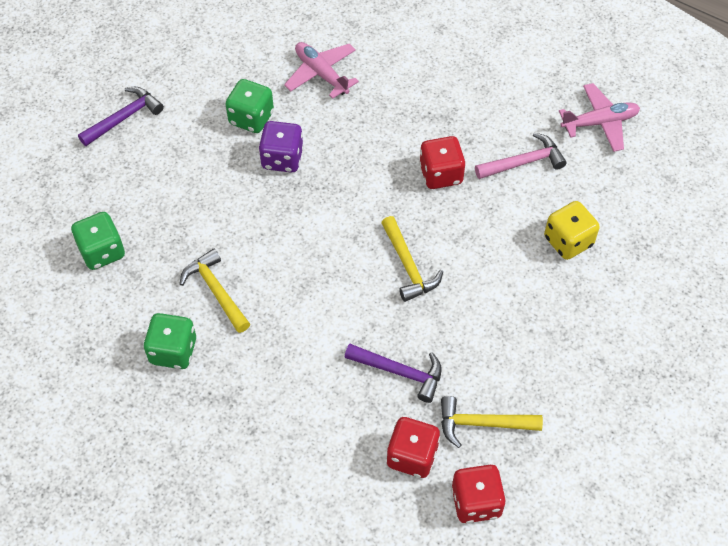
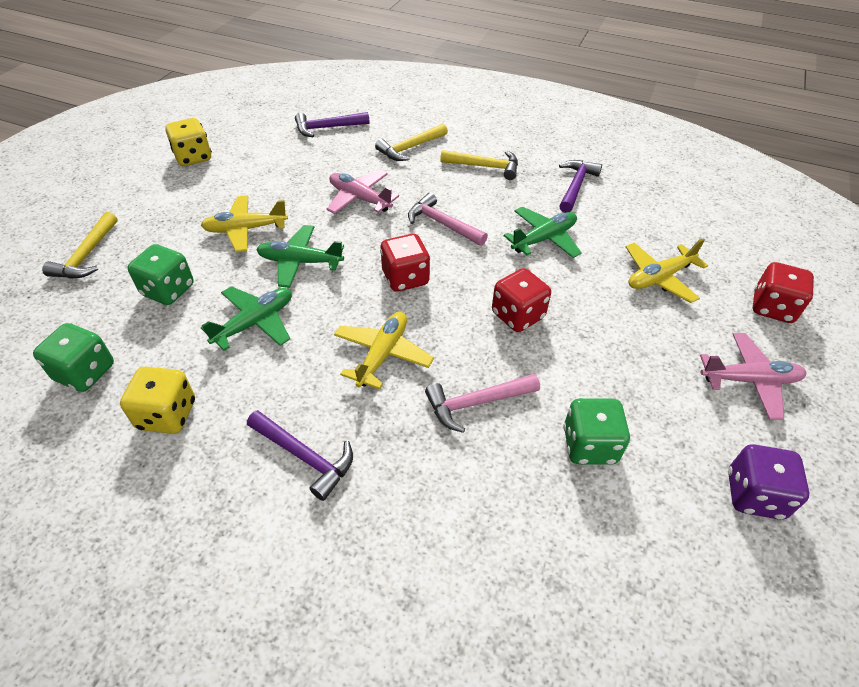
green plane: 0 -> 3
pink hammer: 1 -> 2
purple hammer: 2 -> 3
yellow dice: 1 -> 2
yellow plane: 0 -> 3

